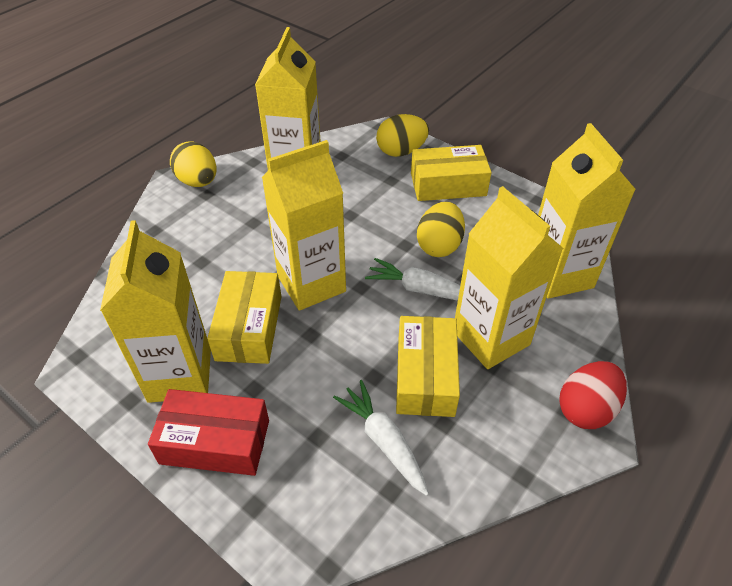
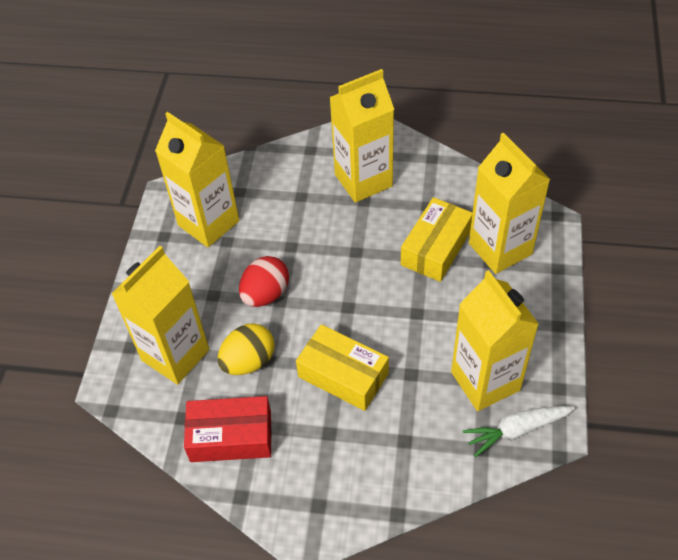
white carrot: 2 -> 1
yellow box: 3 -> 2
yellow egg: 3 -> 1

